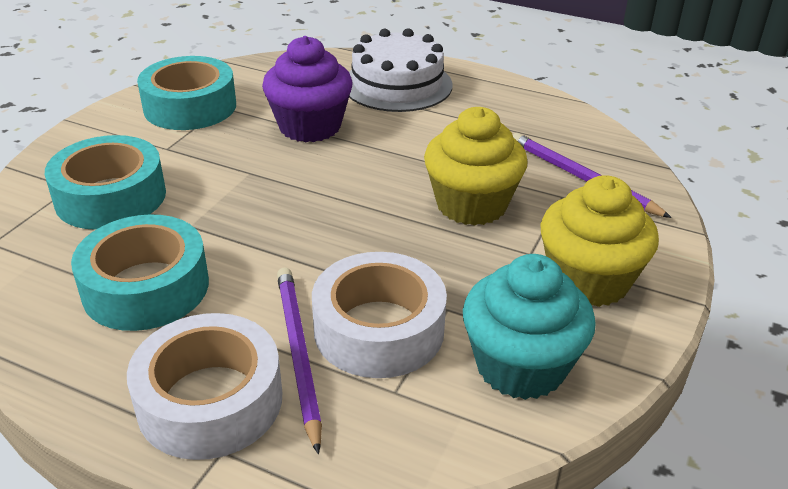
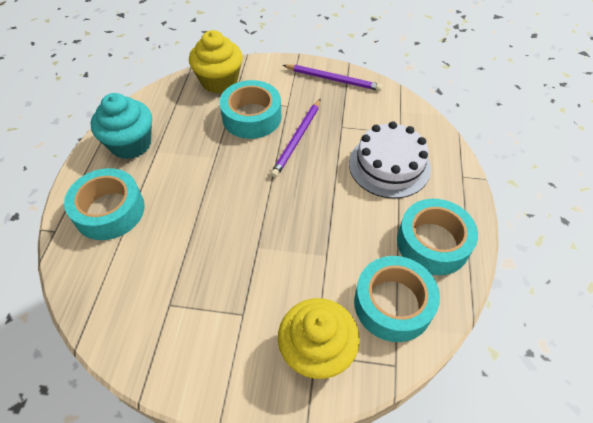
purple cupcake: 1 -> 0
turquoise tape: 3 -> 4
white tape: 2 -> 0

